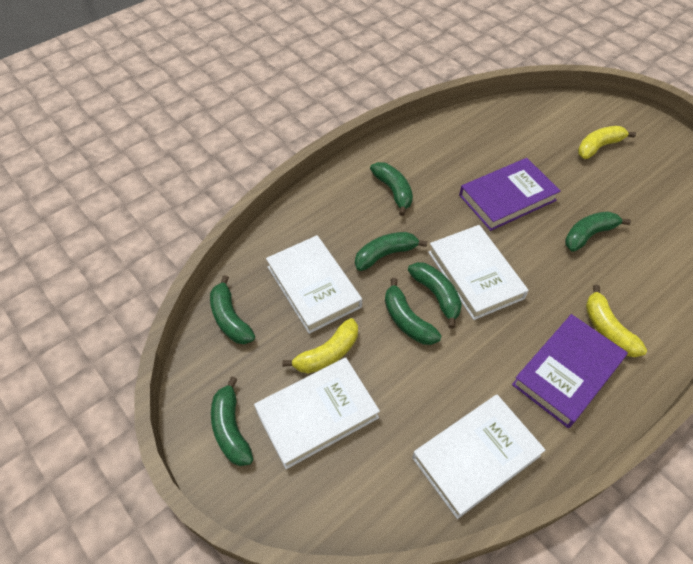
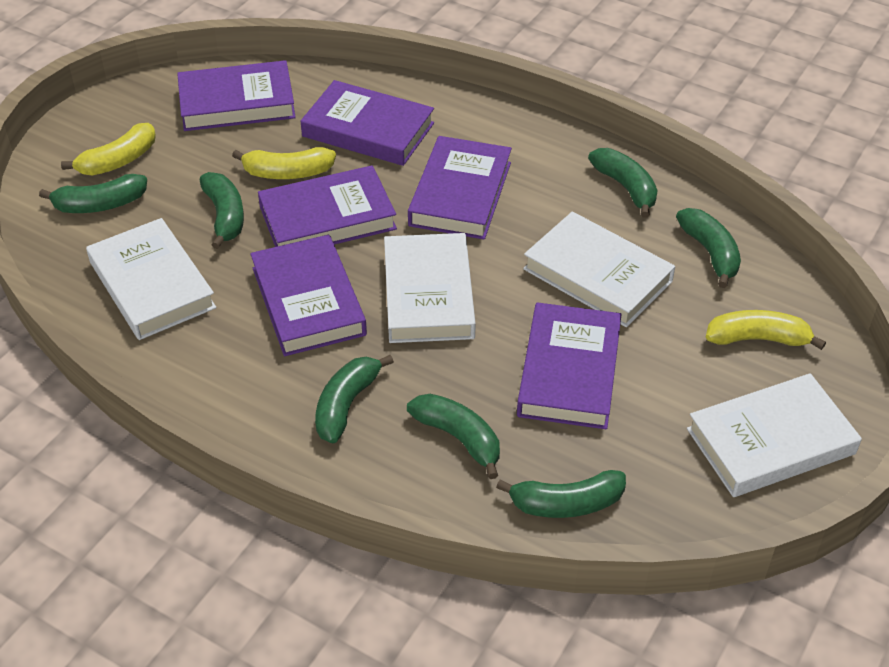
purple book: 2 -> 6

